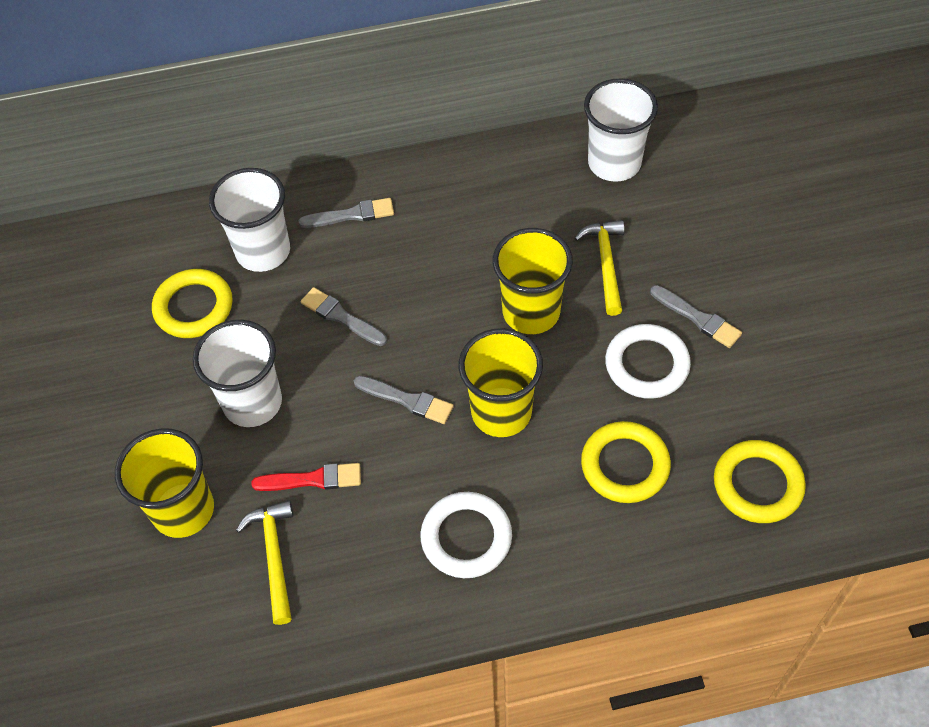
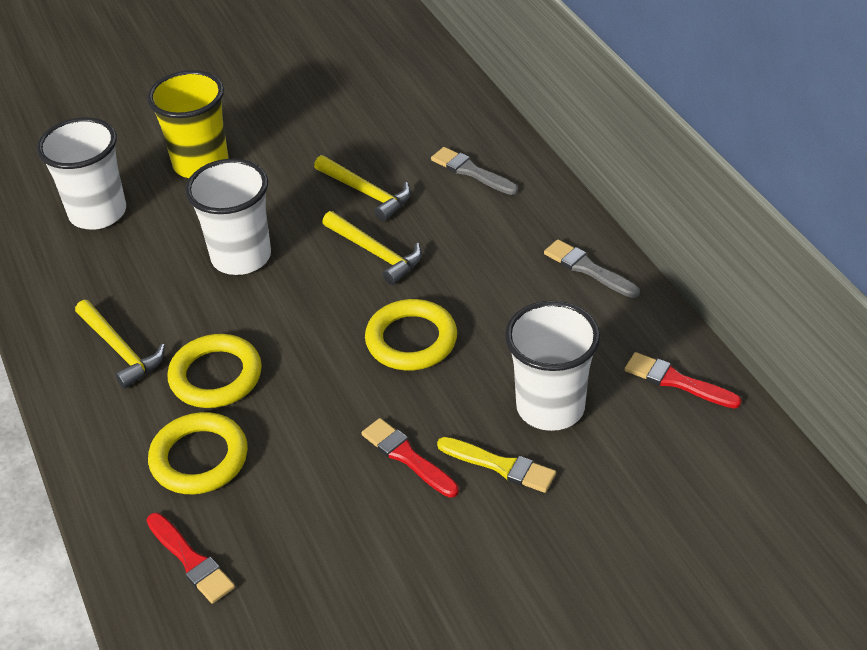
grey brush: 4 -> 2
red brush: 1 -> 3
white ring: 2 -> 0
yellow brush: 0 -> 1
yellow cup: 3 -> 1
yellow hammer: 2 -> 3

